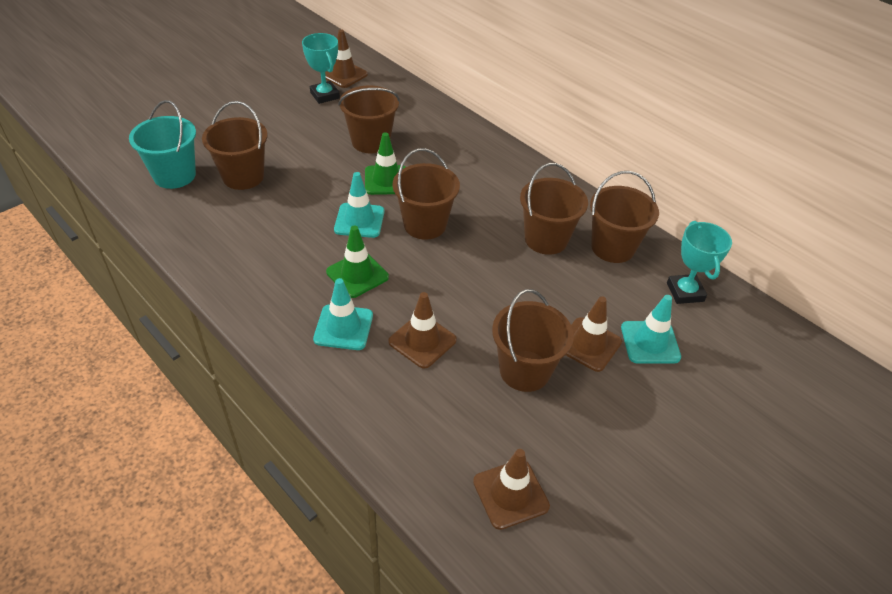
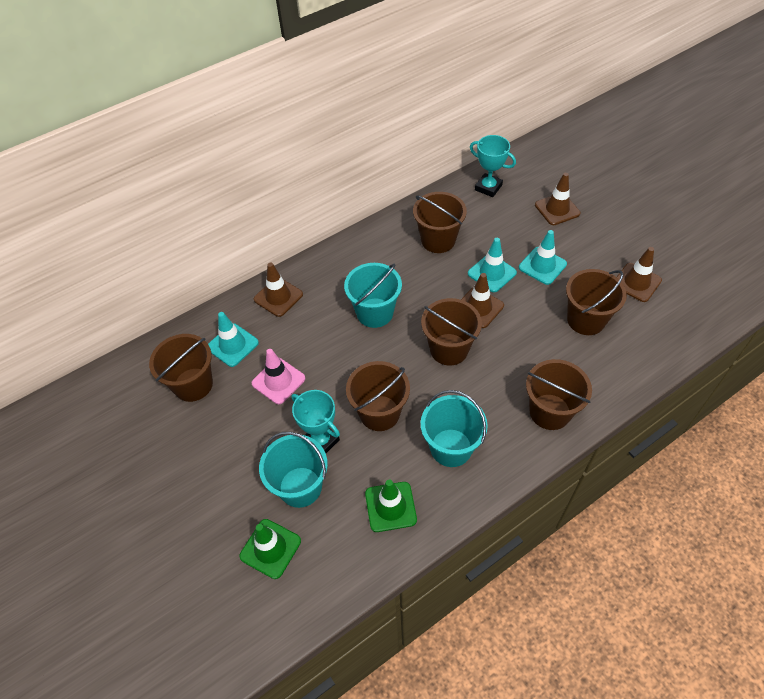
pink traffic cone: 0 -> 1
turquoise bucket: 1 -> 3

